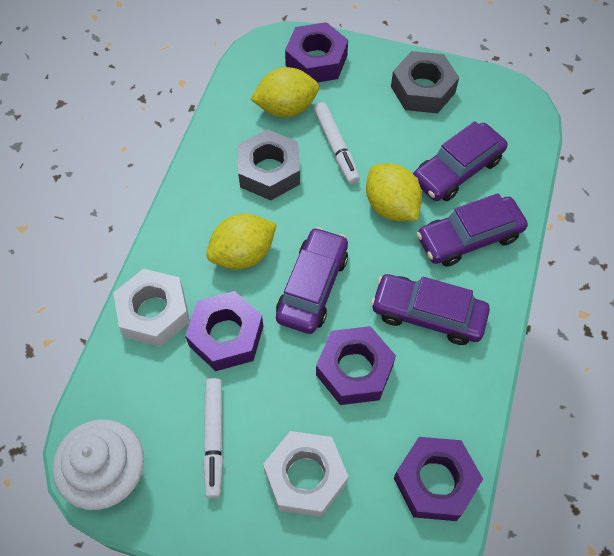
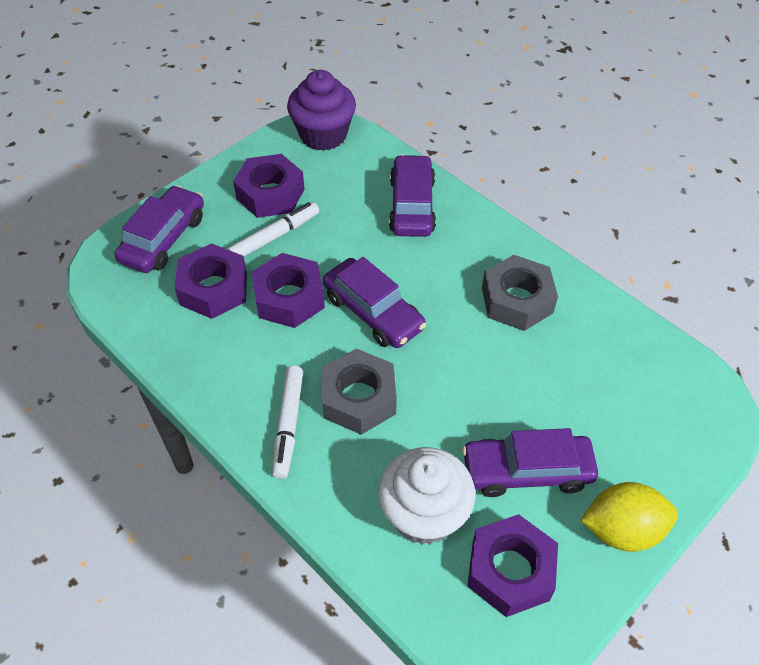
purple cupcake: 0 -> 1
white nut: 2 -> 0
yellow lemon: 3 -> 1

